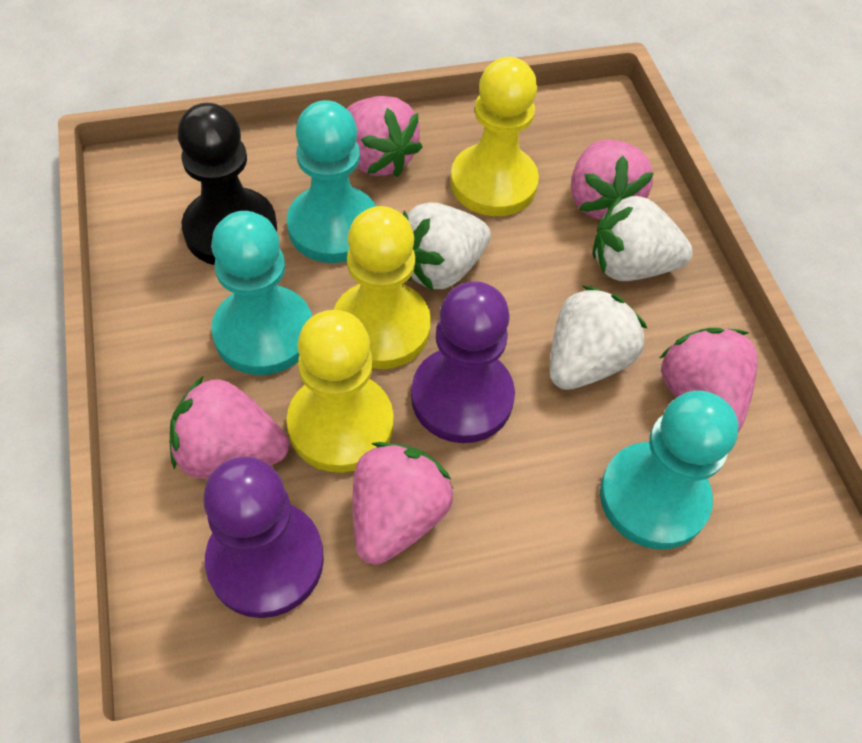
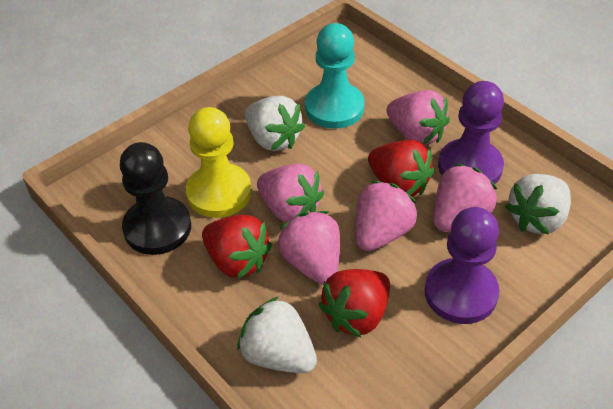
red strawberry: 0 -> 3
turquoise pawn: 3 -> 1
yellow pawn: 3 -> 1

